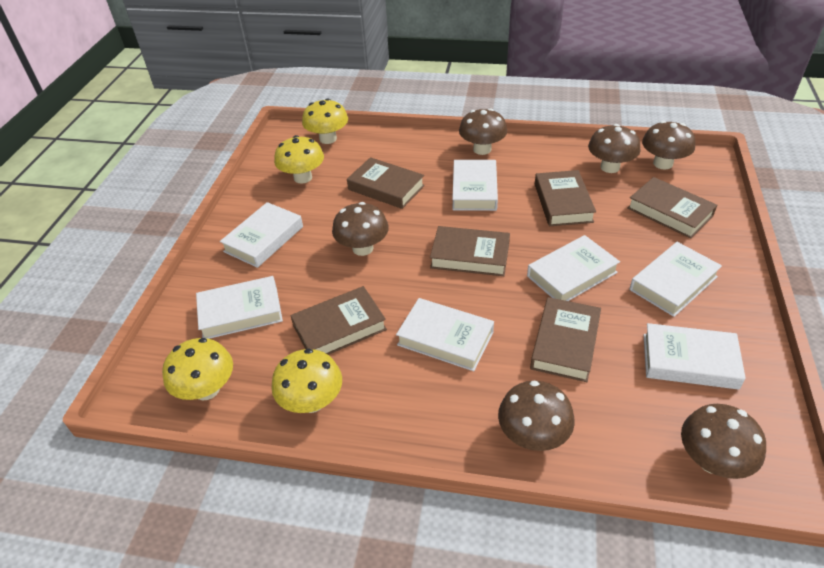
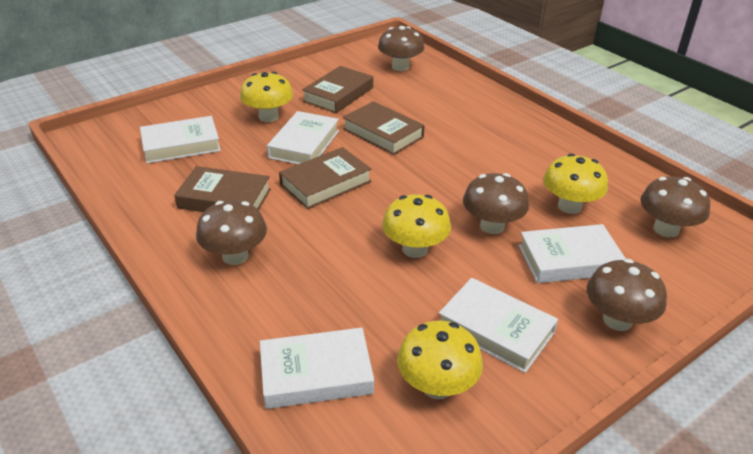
brown book: 6 -> 4
brown mushroom: 6 -> 5
white book: 7 -> 5

